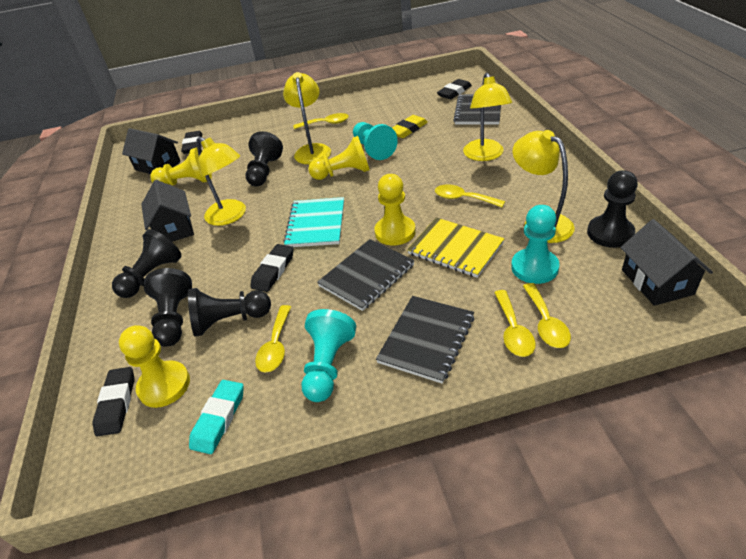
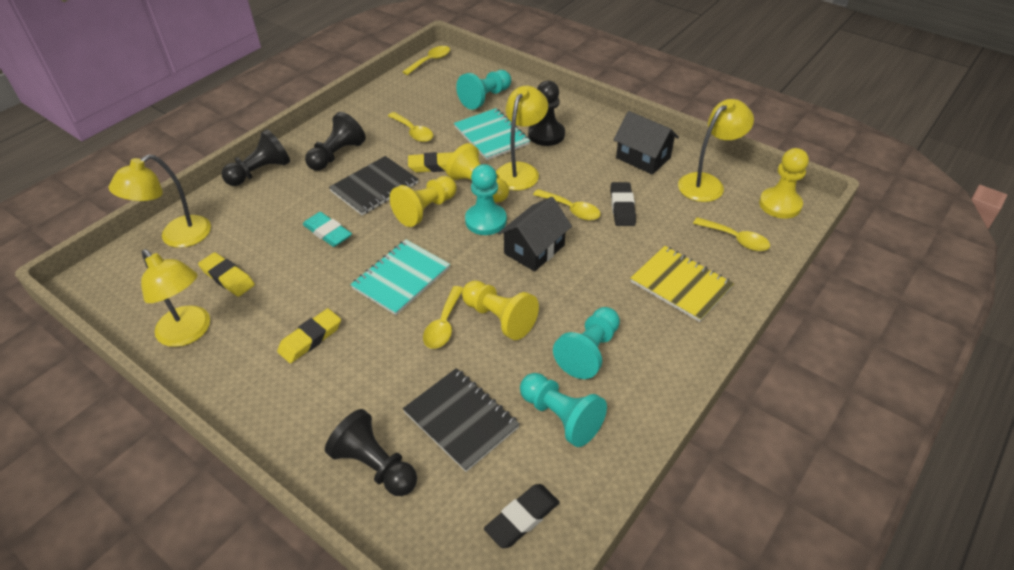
black eraser: 4 -> 2
black house: 3 -> 2
black notebook: 3 -> 2
black pawn: 5 -> 4
turquoise notebook: 1 -> 2
turquoise pawn: 3 -> 4
yellow eraser: 1 -> 3

